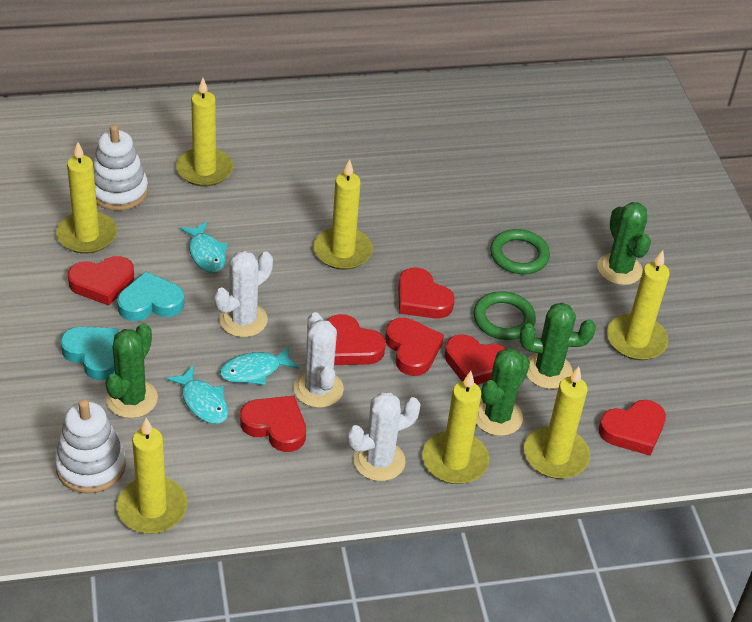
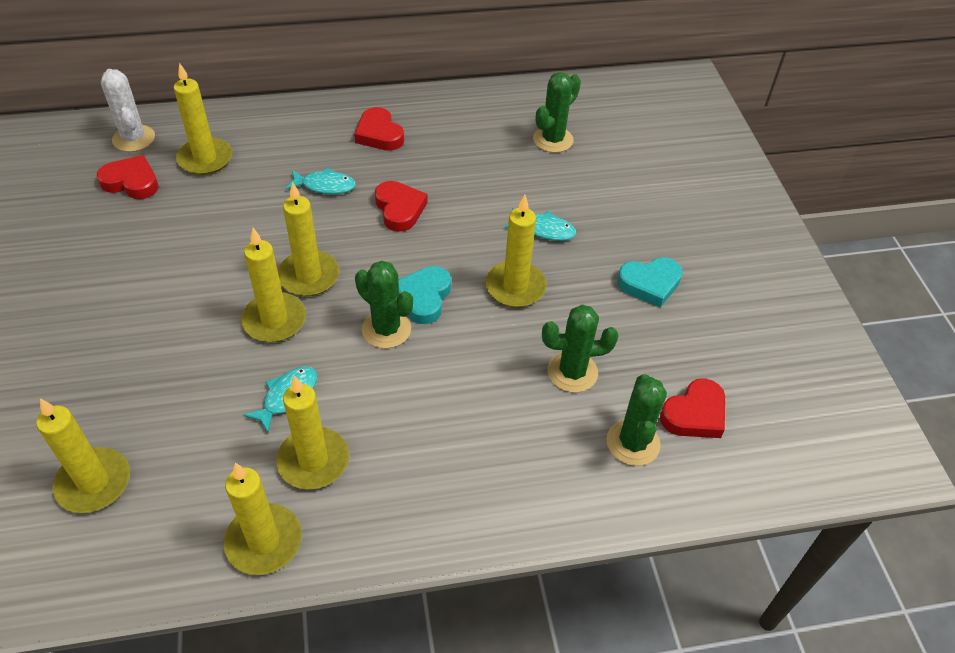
green ring: 2 -> 0
red heart: 7 -> 4
white cactus: 3 -> 1
white stacking toy: 2 -> 0

